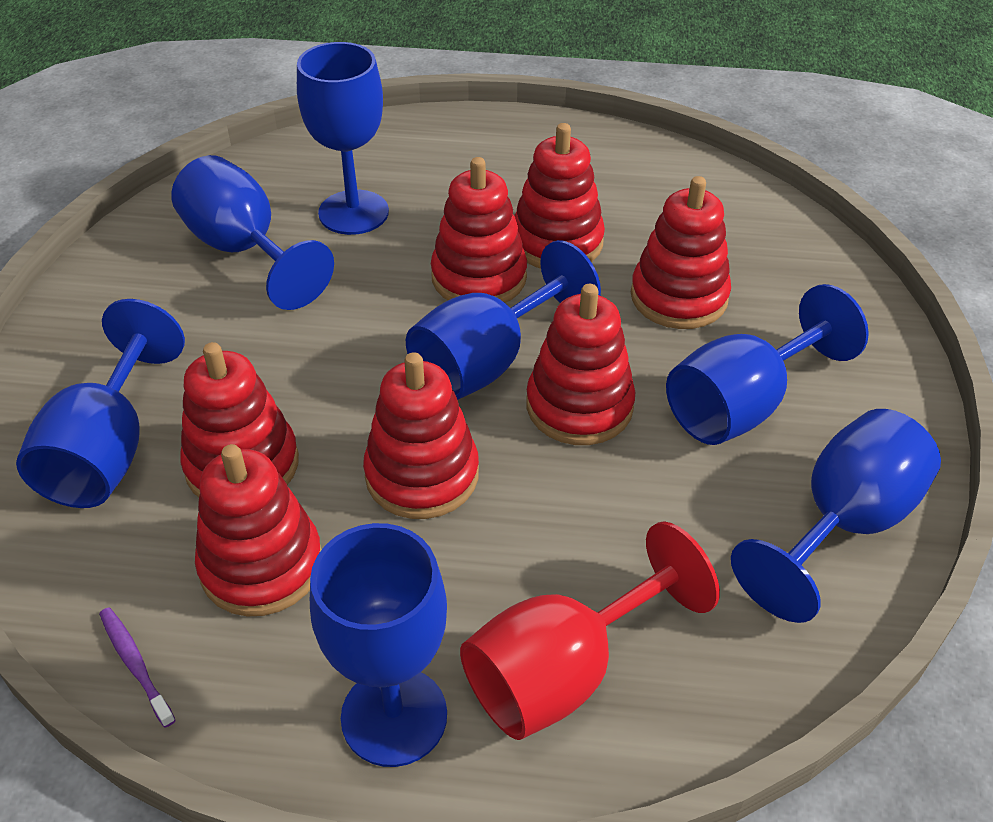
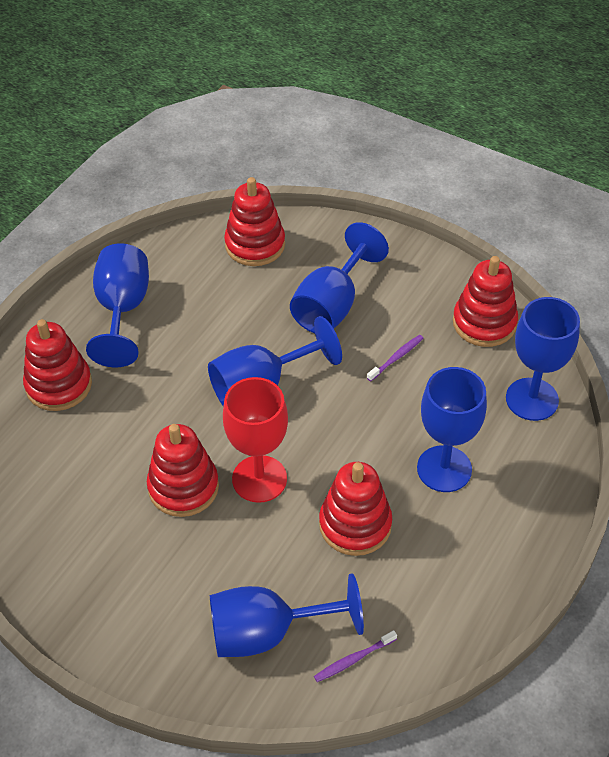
blue goblet: 7 -> 6
purple toothbrush: 1 -> 2
red stacking toy: 7 -> 5

